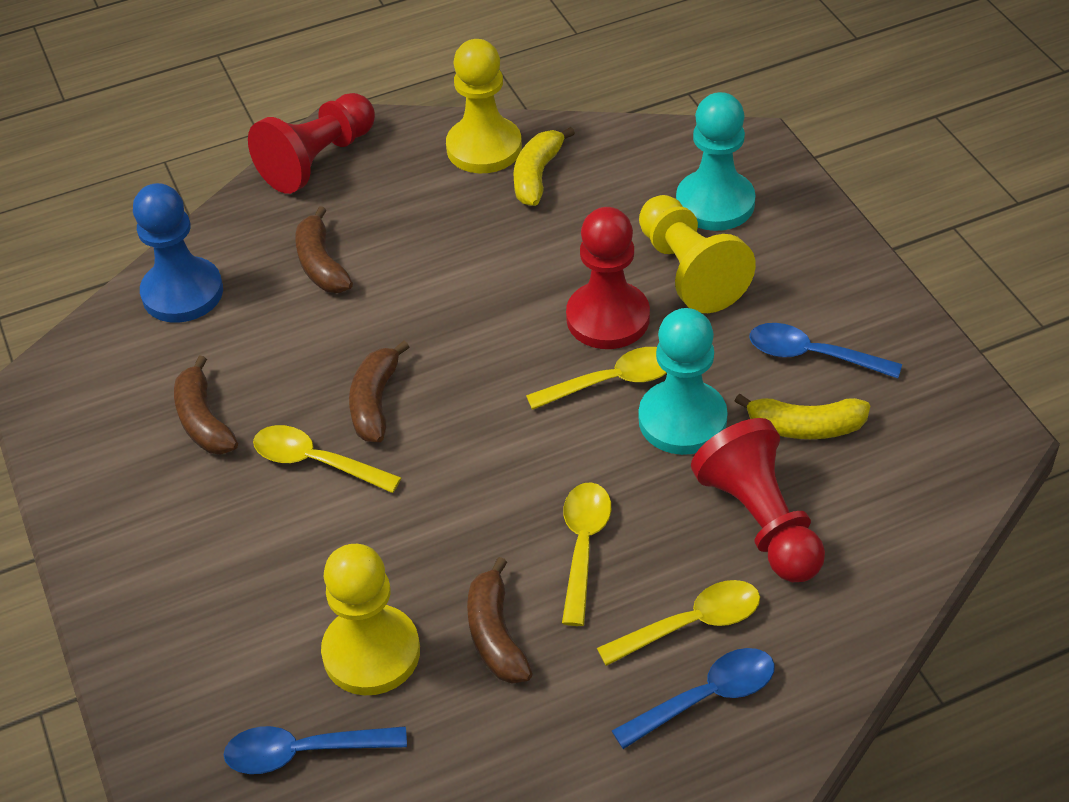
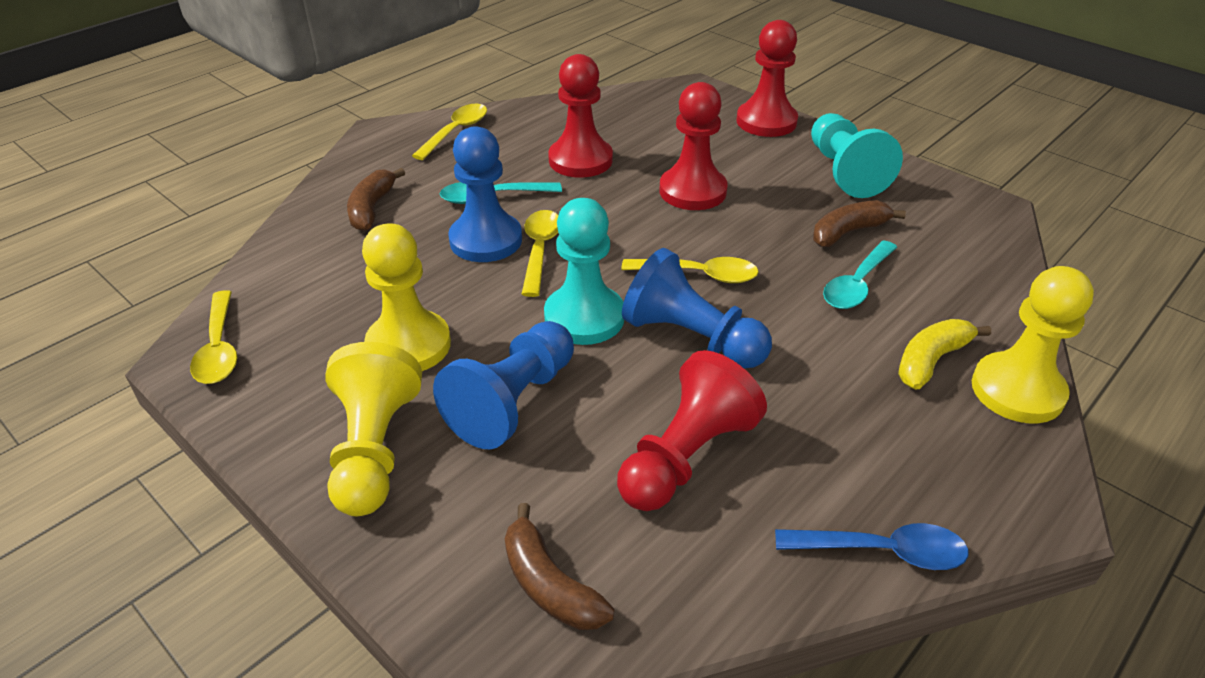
blue pawn: 1 -> 3
blue spoon: 3 -> 1
brown banana: 4 -> 3
red pawn: 3 -> 4
turquoise spoon: 0 -> 2
yellow banana: 2 -> 1

